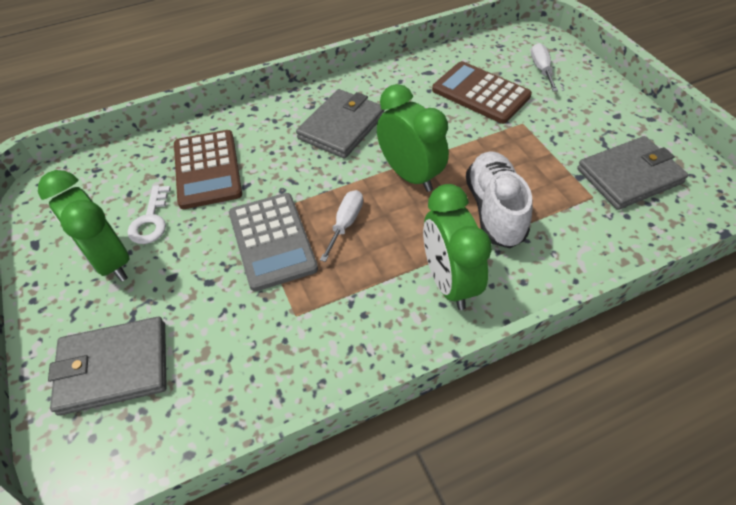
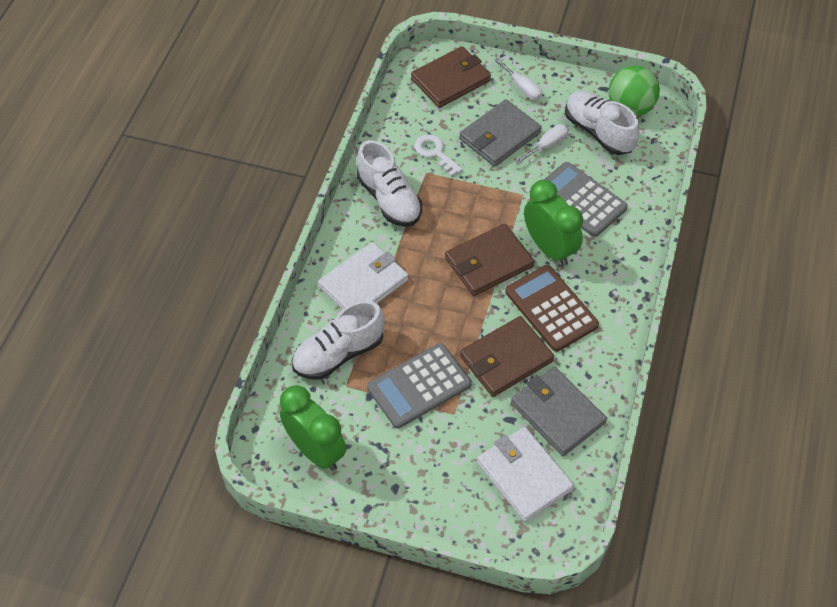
brown calculator: 2 -> 1
brown wallet: 0 -> 3
green ball: 0 -> 1
green clock: 3 -> 2
grey calculator: 1 -> 2
grey wallet: 3 -> 2
white shoe: 1 -> 3
white wallet: 0 -> 2

